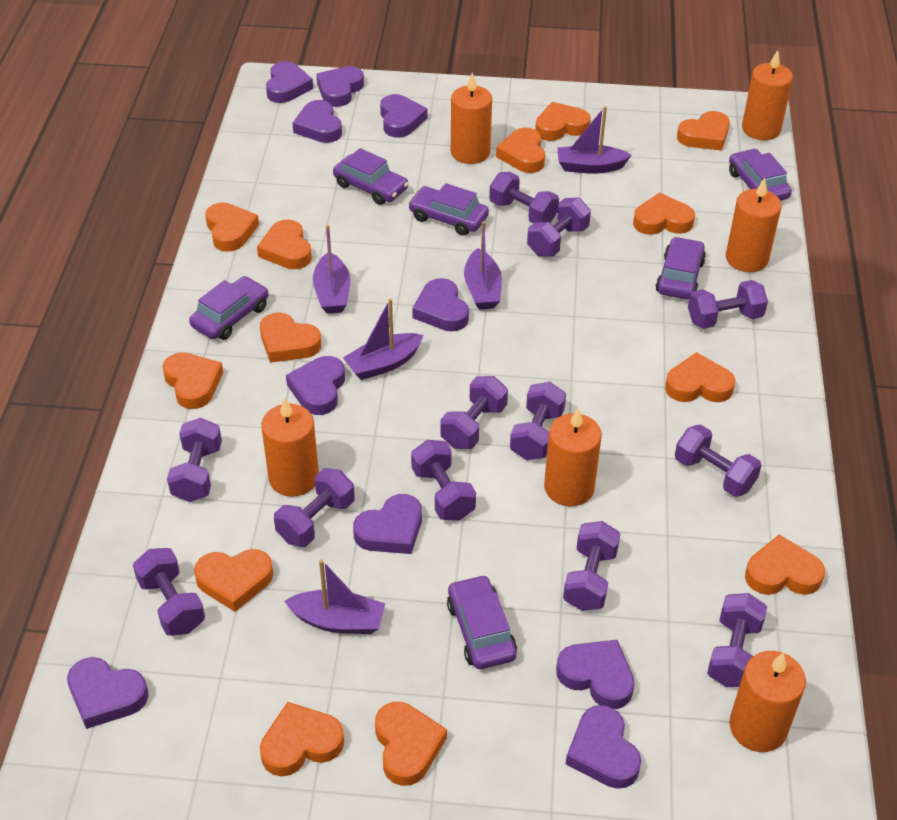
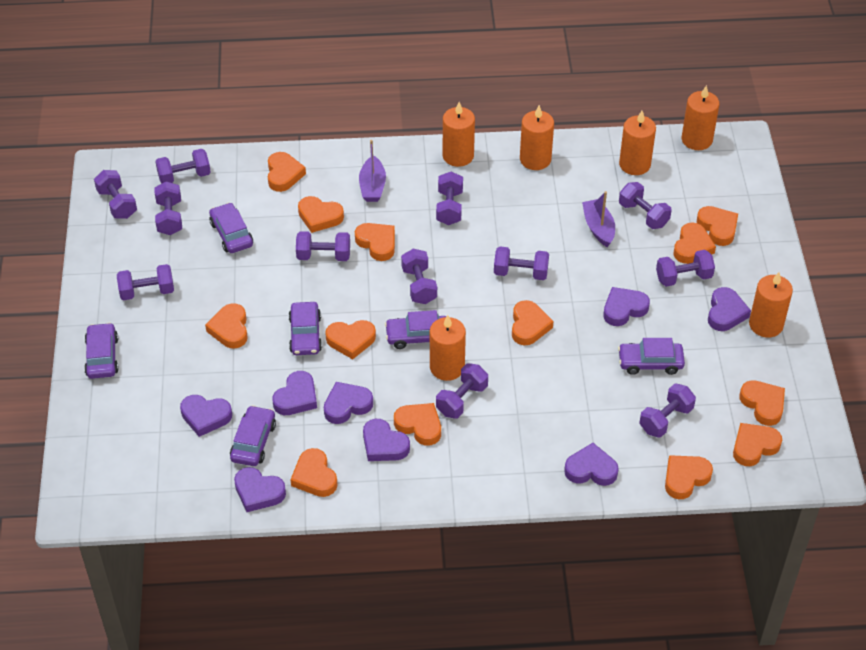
purple boat: 5 -> 2
purple heart: 10 -> 8

